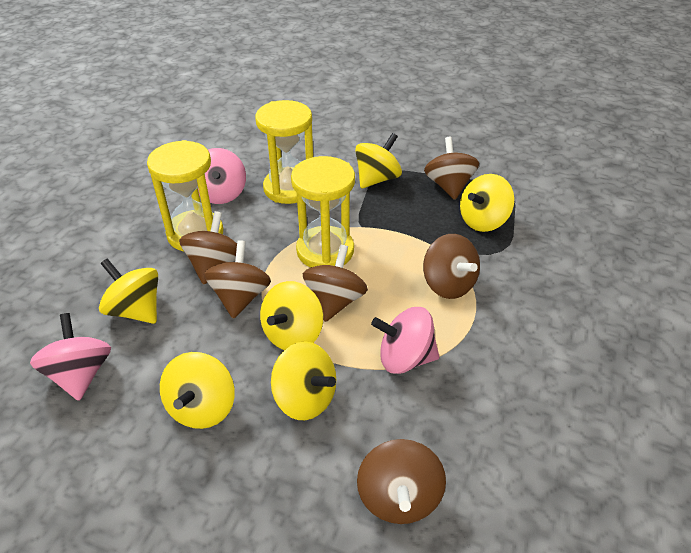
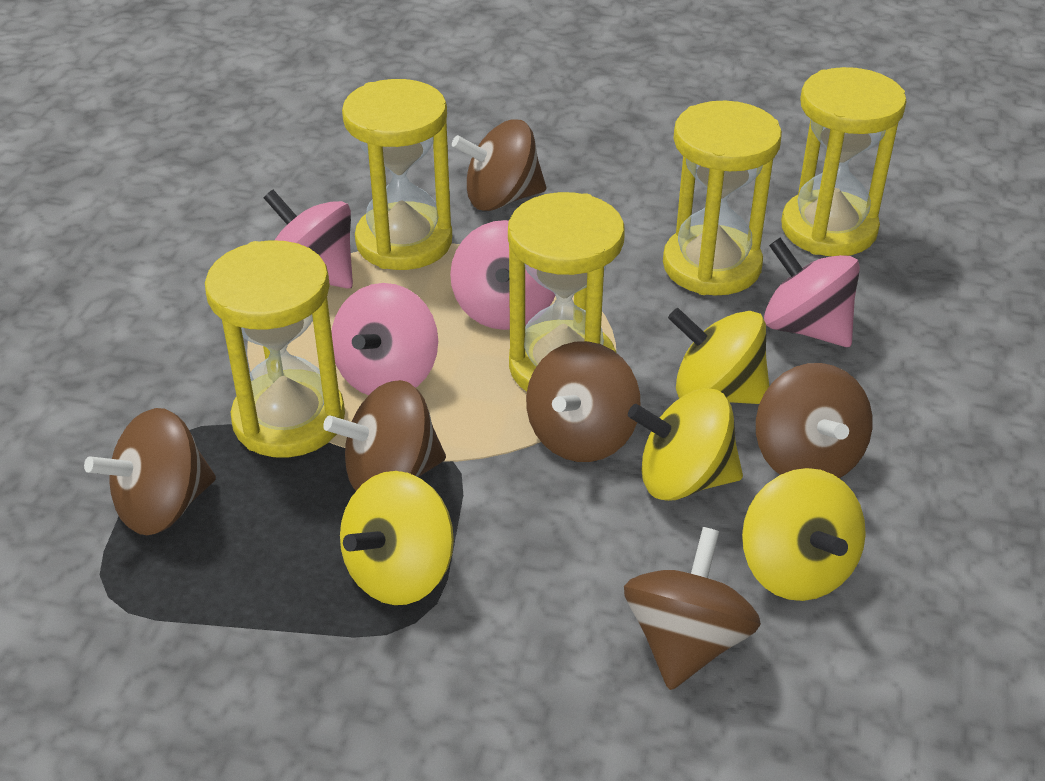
pink spinning top: 3 -> 4
yellow hourglass: 3 -> 5
yellow spinning top: 6 -> 4

